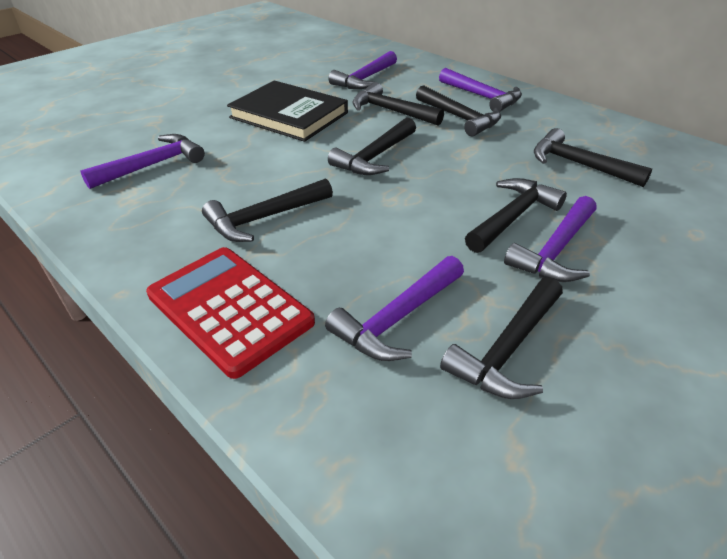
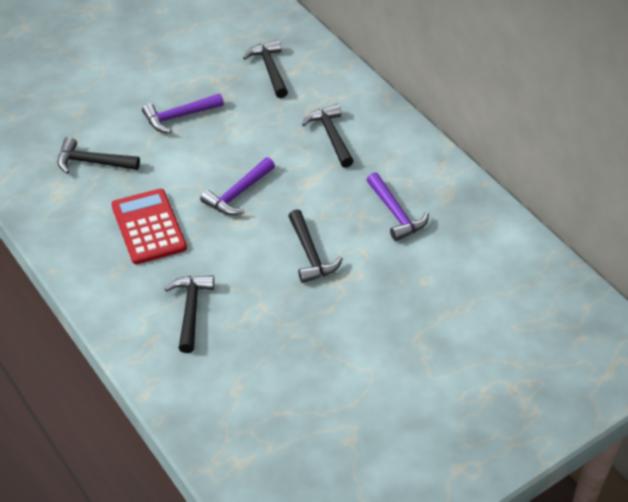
black book: 1 -> 0
black hammer: 7 -> 5
purple hammer: 5 -> 3

